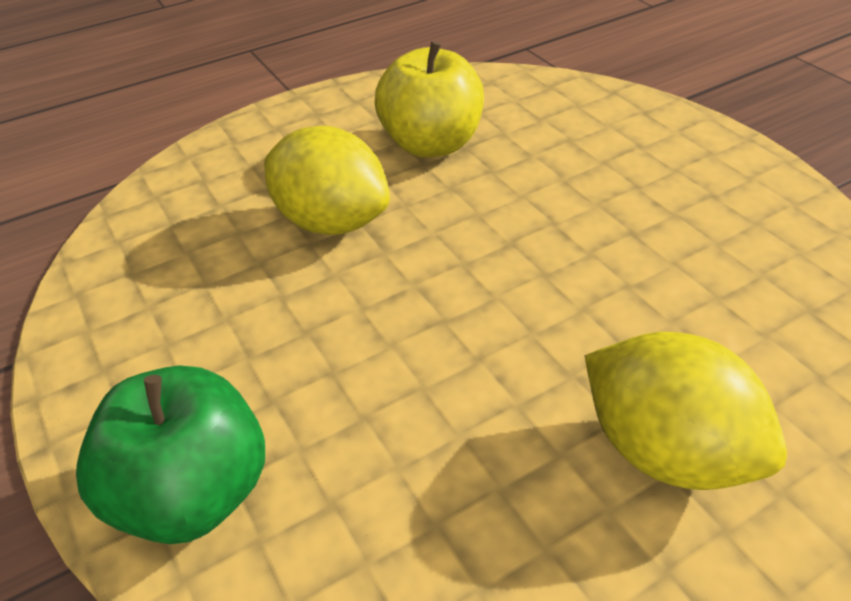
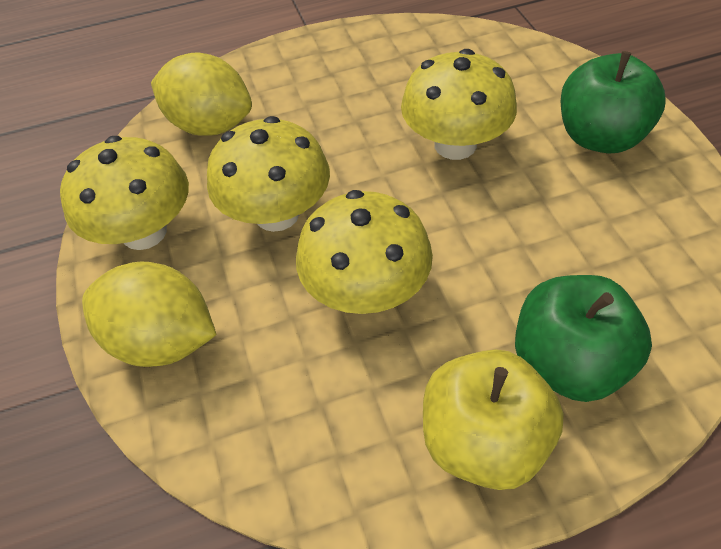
green apple: 1 -> 2
yellow mushroom: 0 -> 4

